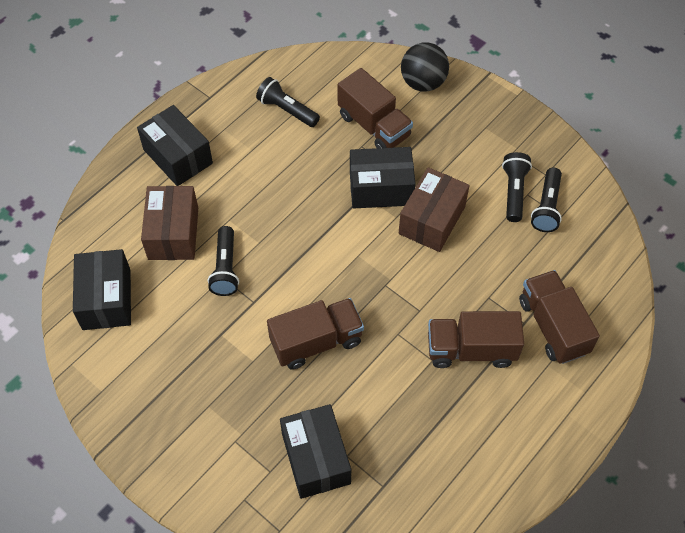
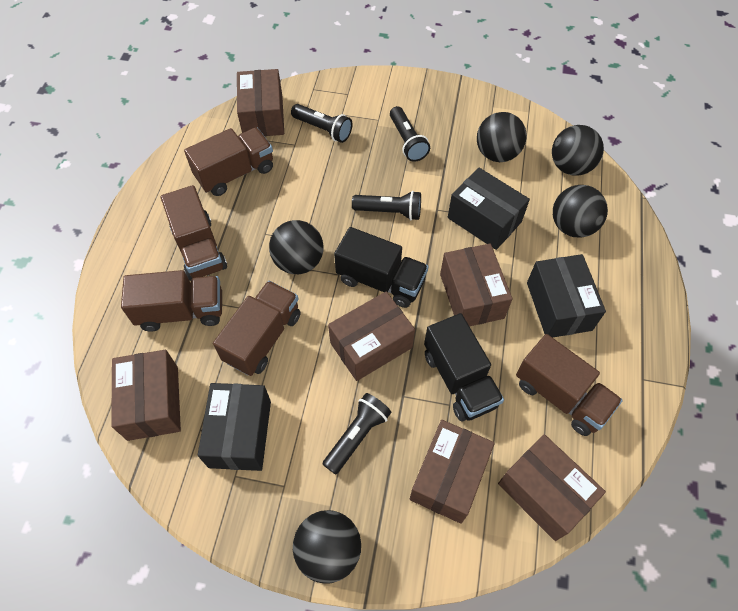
black ball: 1 -> 5
black box: 4 -> 3
black truck: 0 -> 2
brown box: 2 -> 6
brown truck: 4 -> 5

